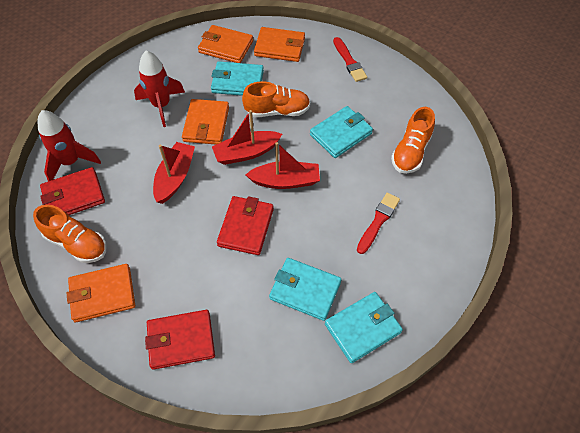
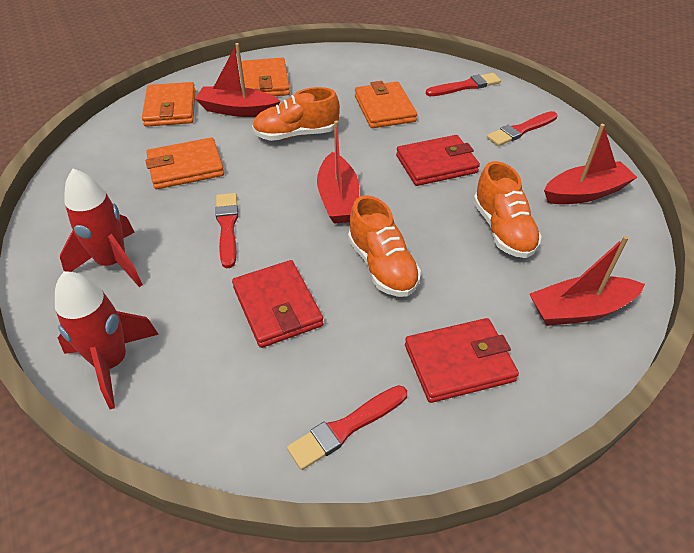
red boat: 3 -> 4
red brush: 2 -> 4
turquoise wallet: 4 -> 0

